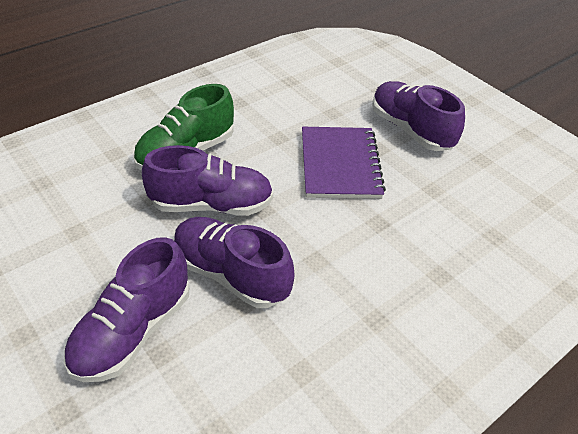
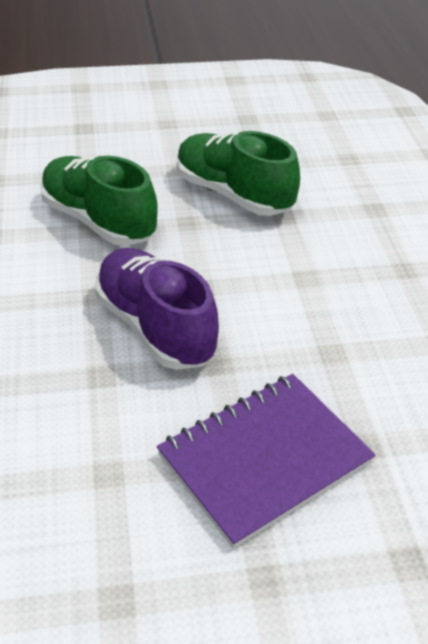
green shoe: 1 -> 2
purple shoe: 4 -> 1

